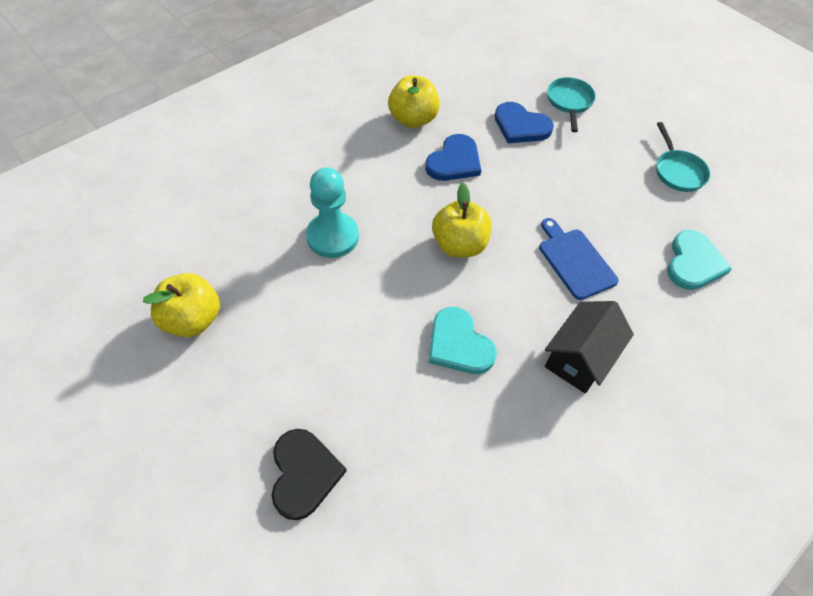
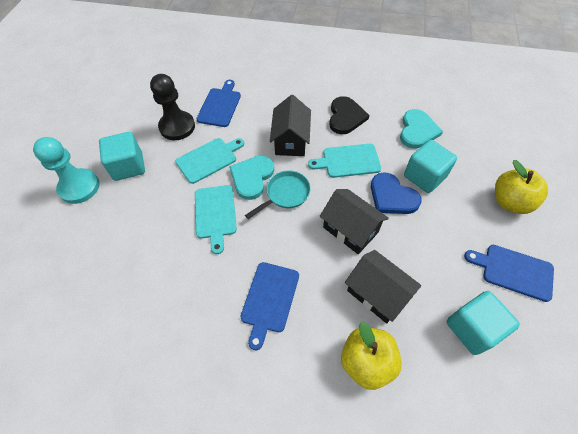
black house: 1 -> 3
black pawn: 0 -> 1
blue cutting board: 1 -> 3
blue heart: 2 -> 1
turquoise cube: 0 -> 3
turquoise cutting board: 0 -> 3
turquoise pan: 2 -> 1
yellow apple: 3 -> 2

